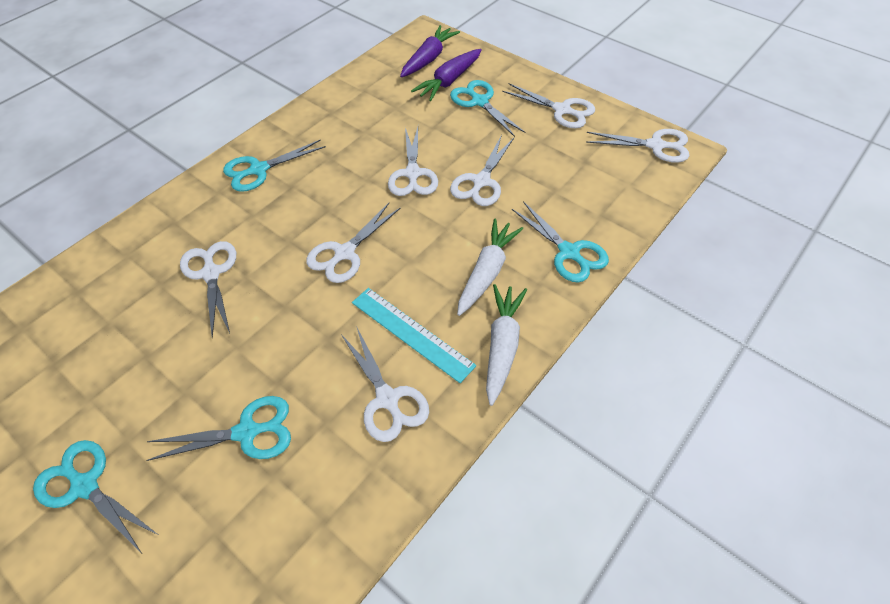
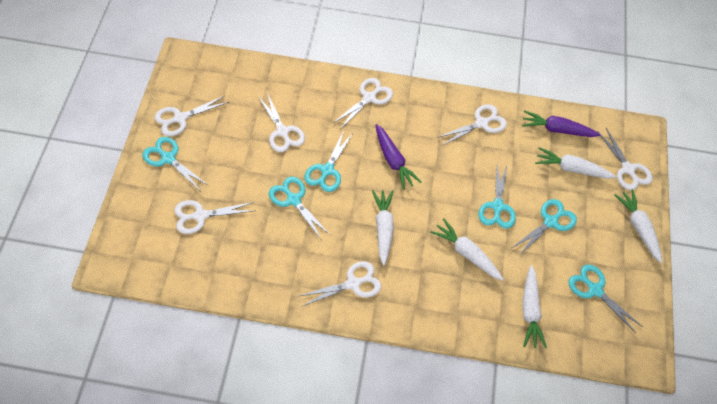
turquoise ruler: 1 -> 0
turquoise scissors: 5 -> 6
white carrot: 2 -> 5

